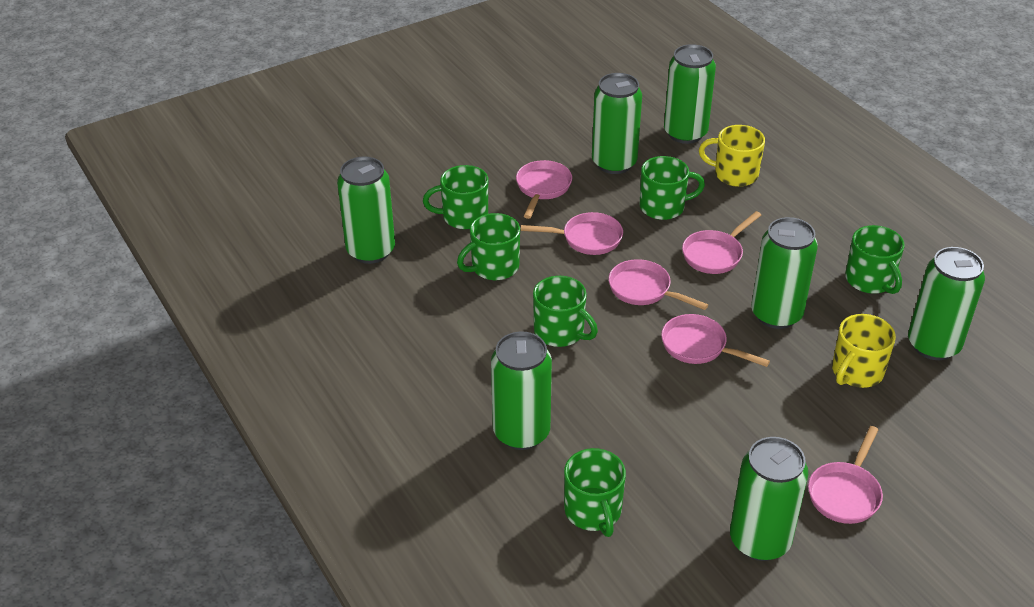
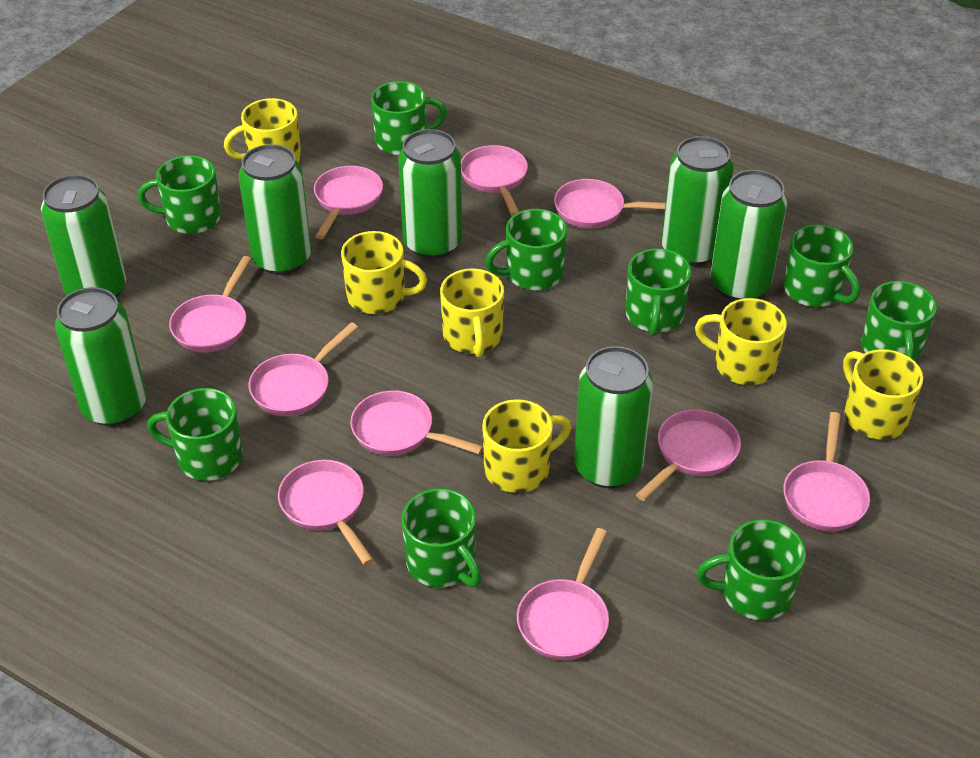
green mug: 6 -> 9
pink pan: 6 -> 10
yellow mug: 2 -> 6

